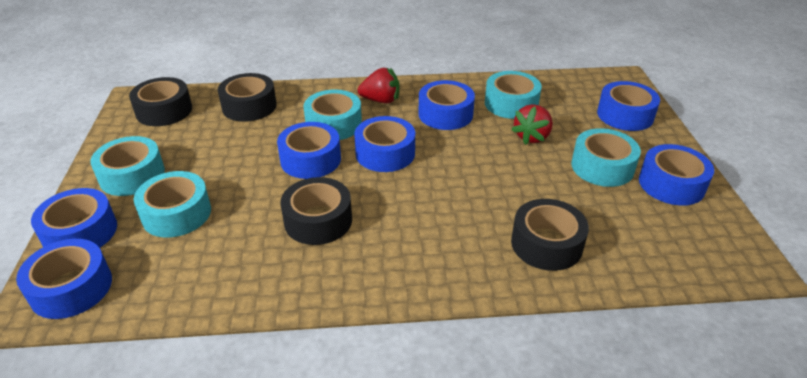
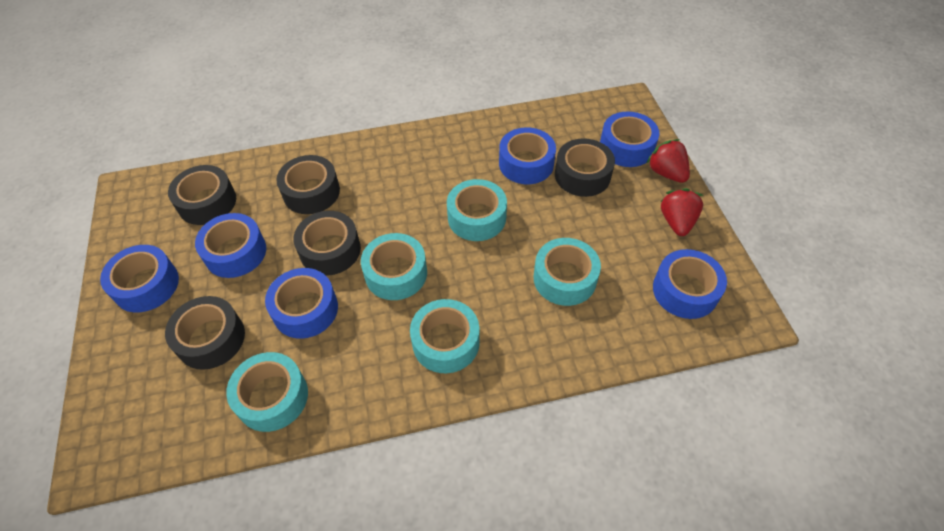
black tape: 4 -> 5
blue tape: 7 -> 6

